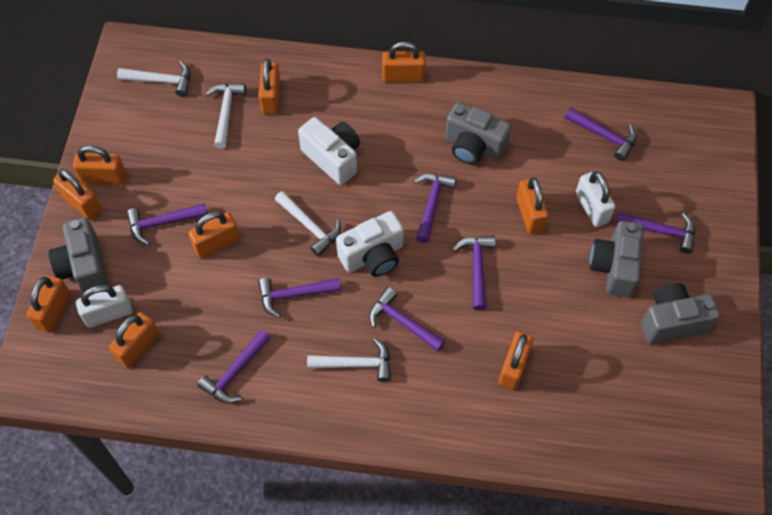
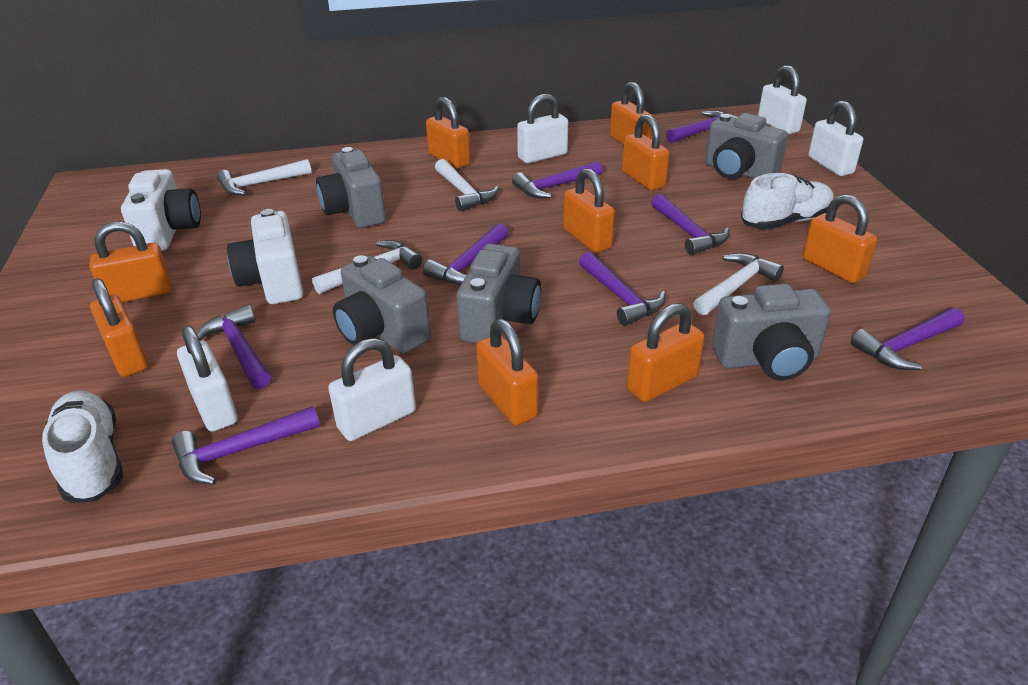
grey camera: 4 -> 5
white padlock: 2 -> 5
white shoe: 0 -> 2

